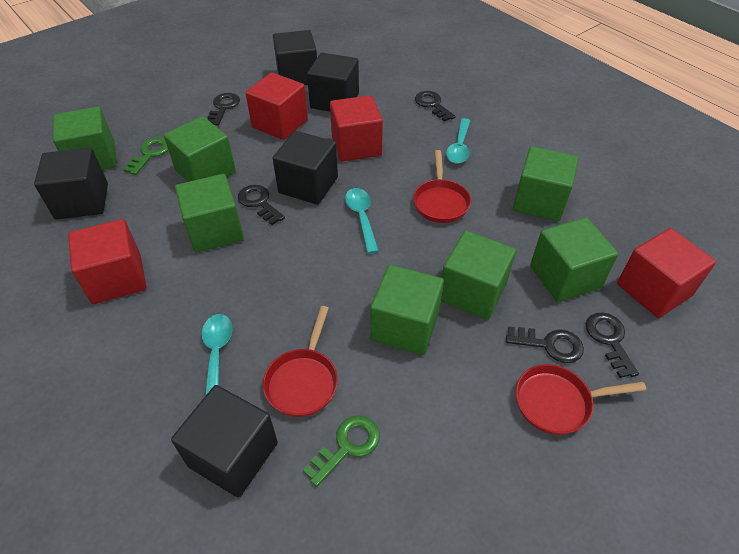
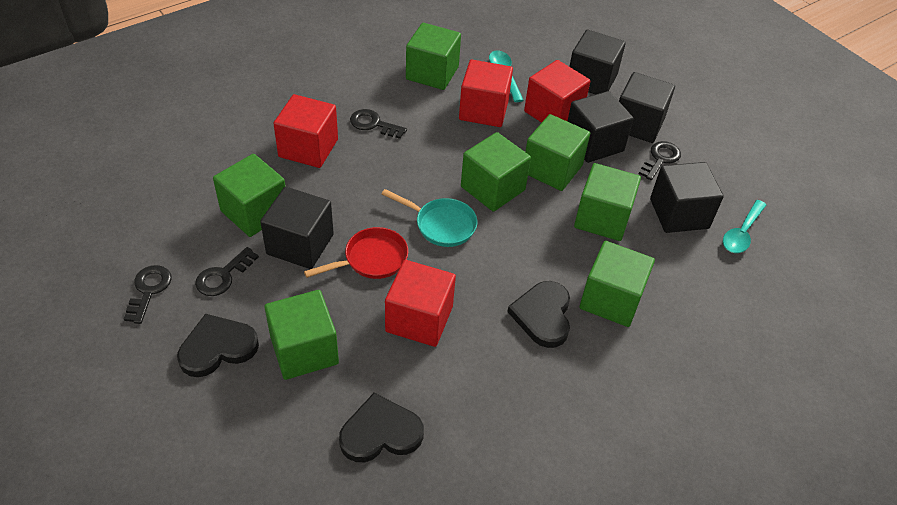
black heart: 0 -> 3
black key: 5 -> 4
green key: 2 -> 0
red pan: 3 -> 1
turquoise pan: 0 -> 1
turquoise spoon: 3 -> 2

